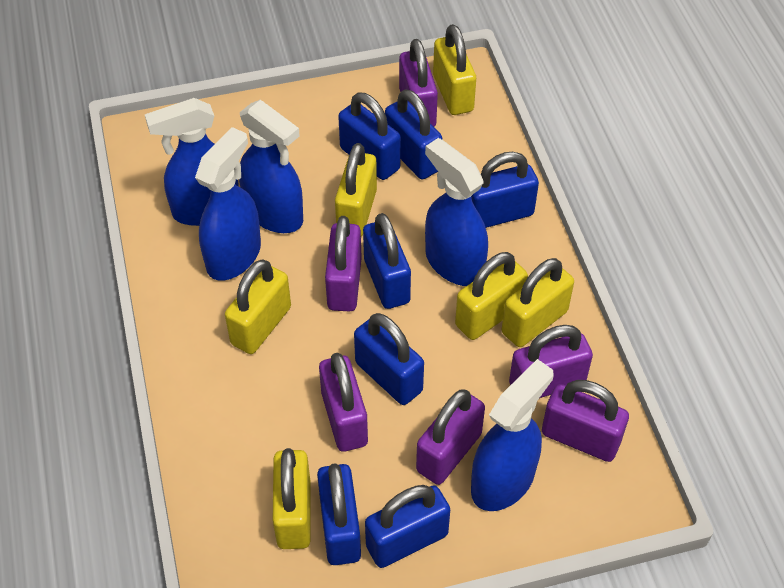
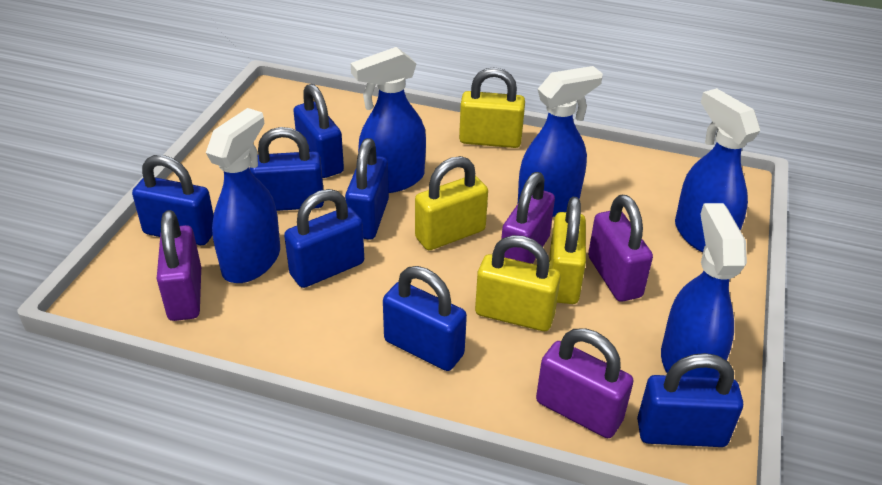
purple padlock: 6 -> 4
yellow padlock: 6 -> 4

